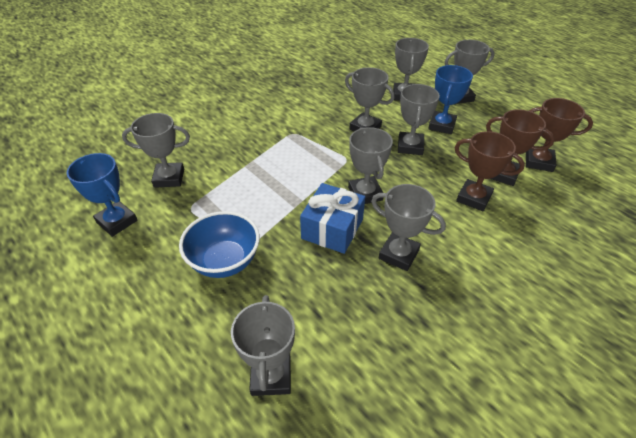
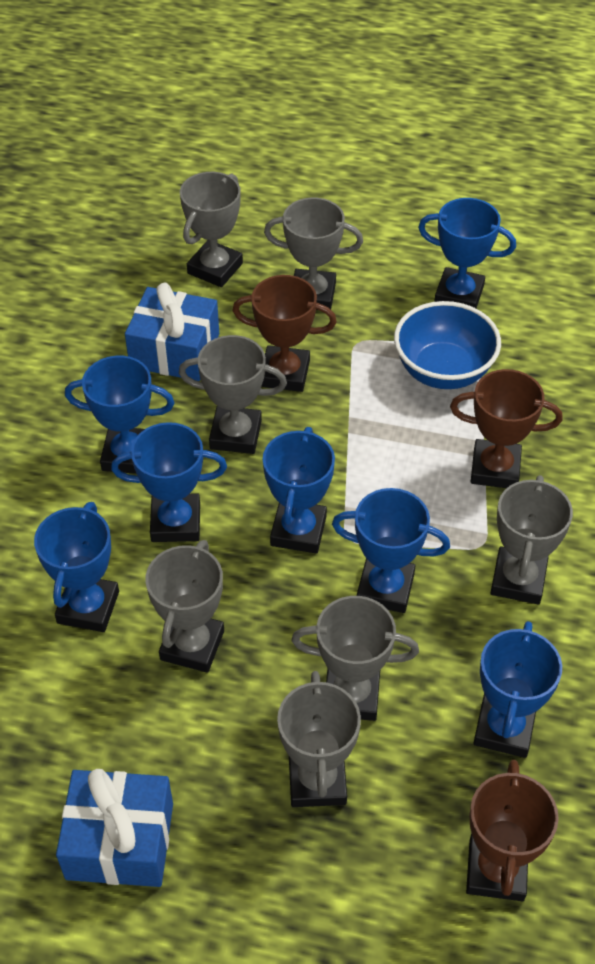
blue gift: 1 -> 2
blue trophy: 2 -> 7
grey trophy: 8 -> 7

